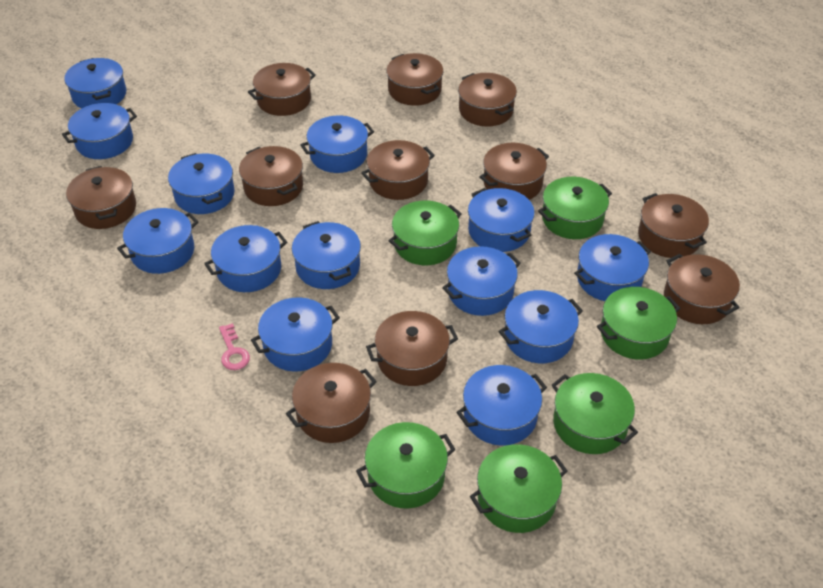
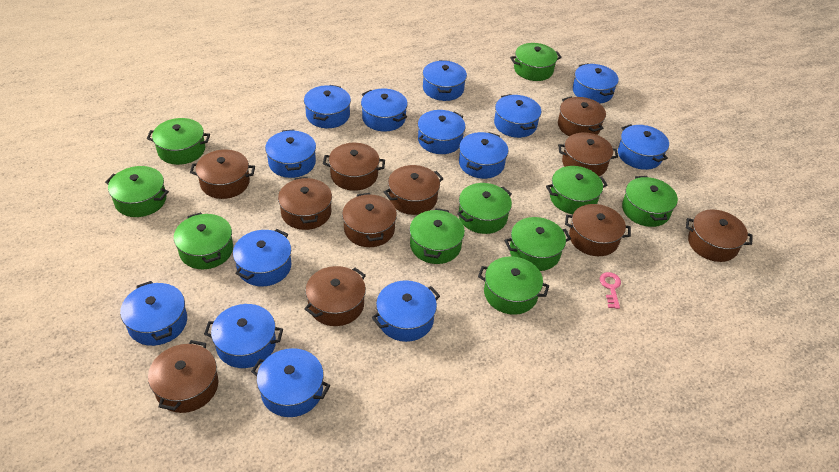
blue pot: 13 -> 14
green pot: 6 -> 10

